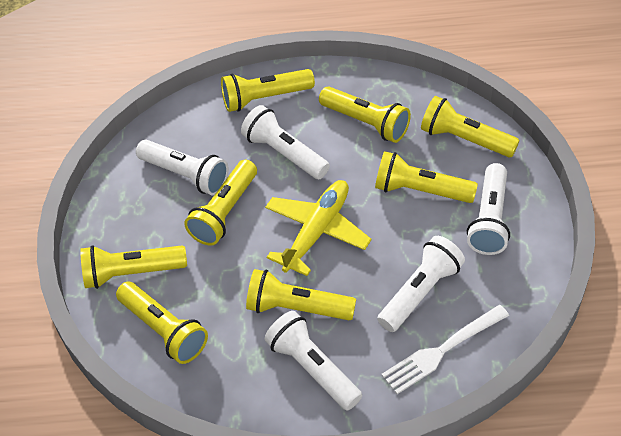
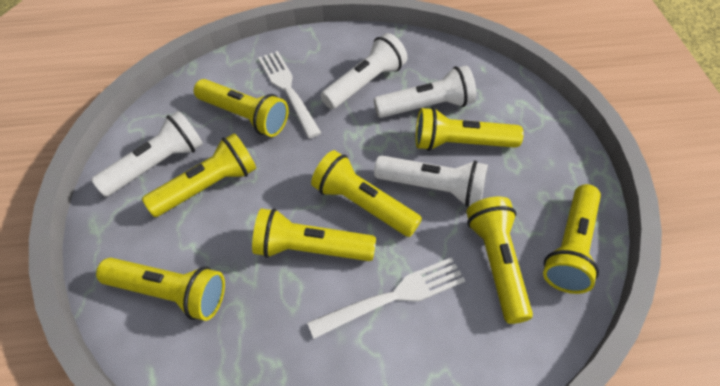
white flashlight: 5 -> 4
white fork: 1 -> 2
yellow plane: 1 -> 0

